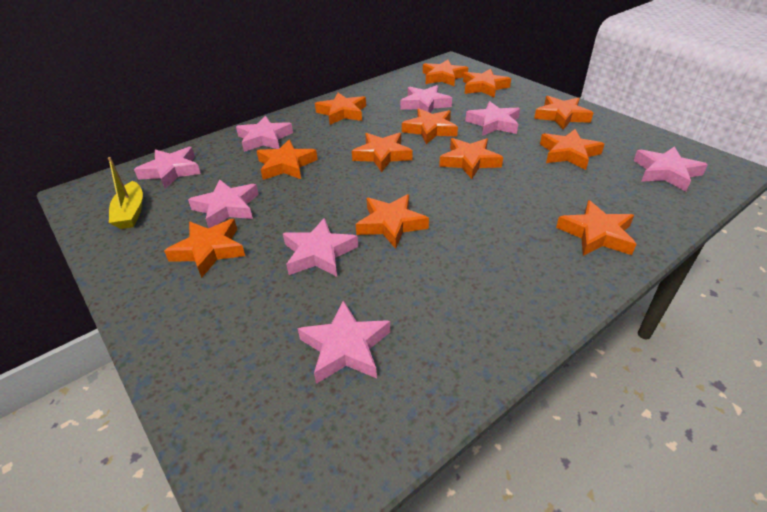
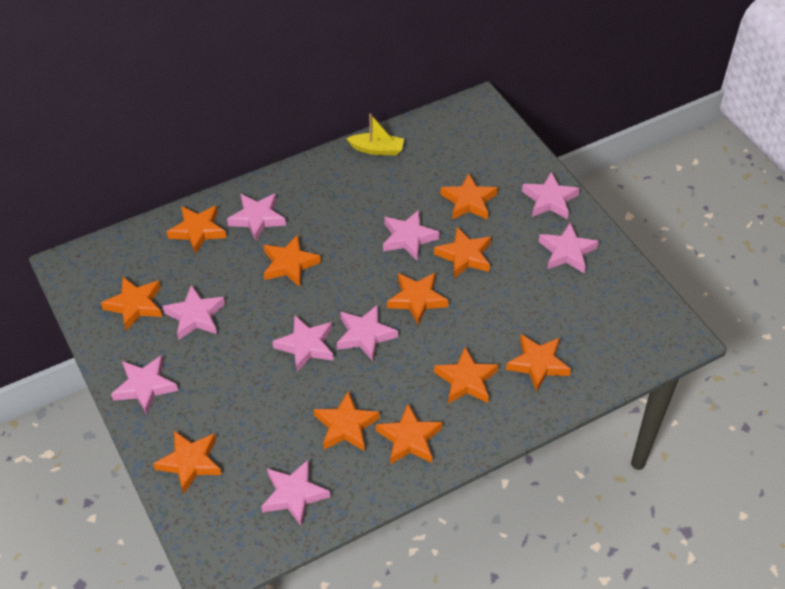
orange star: 12 -> 11
pink star: 8 -> 9

